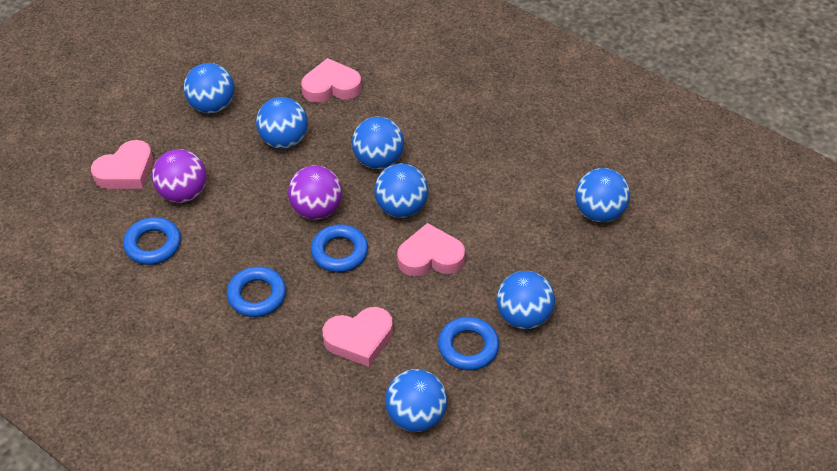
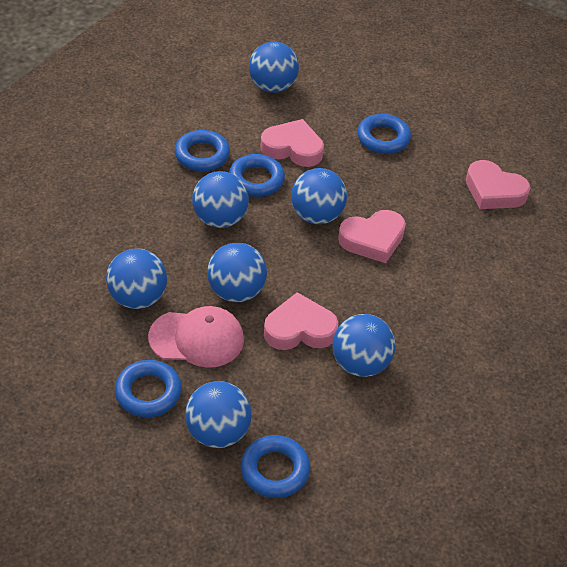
blue ring: 4 -> 5
pink cap: 0 -> 1
purple ball: 2 -> 0

